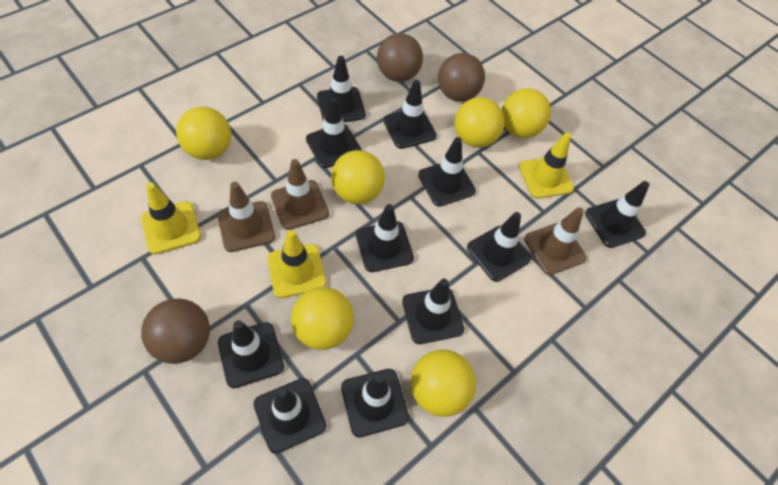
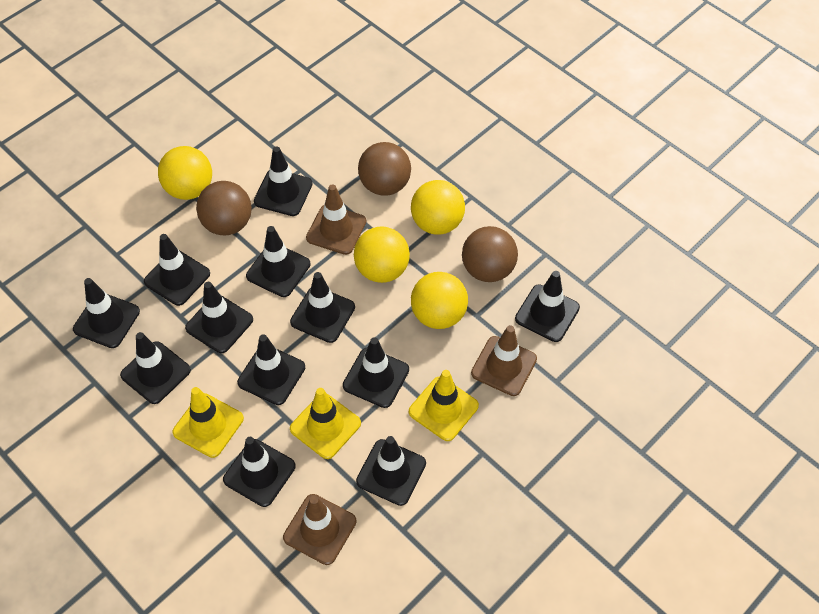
black traffic cone: 11 -> 12
yellow ball: 6 -> 4

